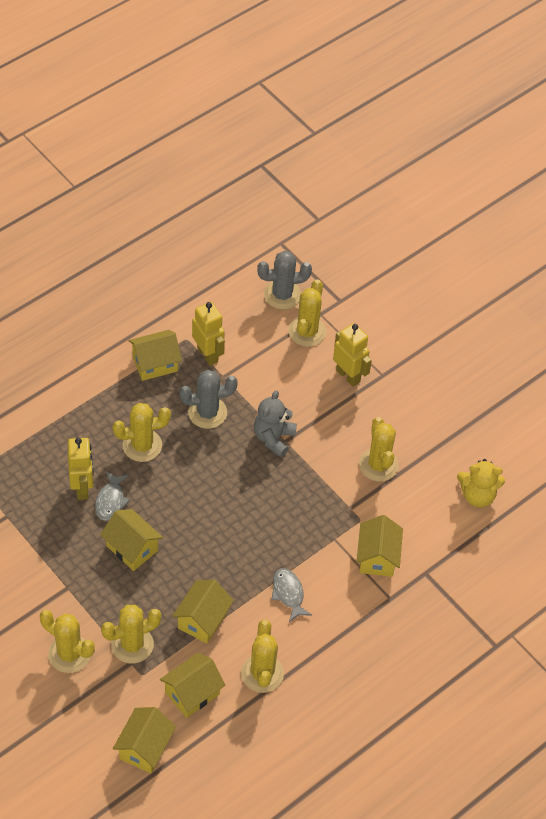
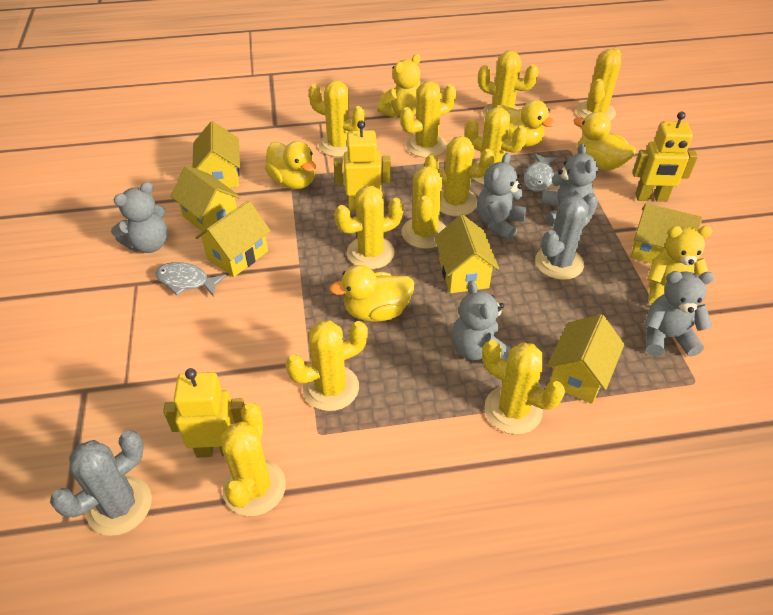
grey teddy bear: 1 -> 5
yellow cactus: 6 -> 11
yellow duck: 0 -> 4
yellow teddy bear: 1 -> 2

